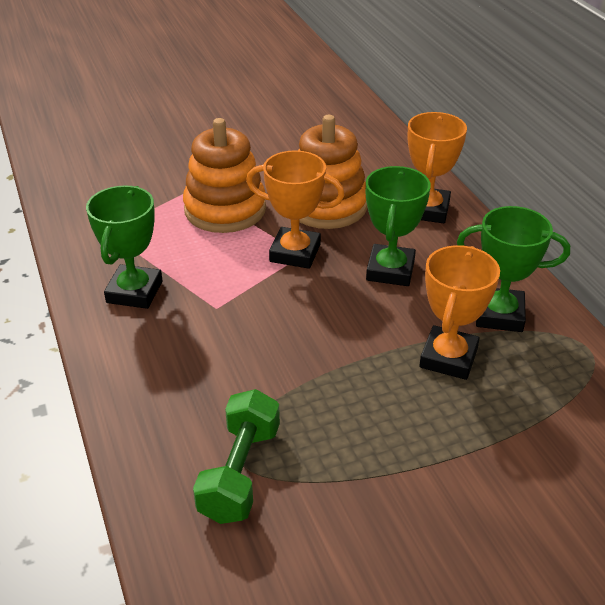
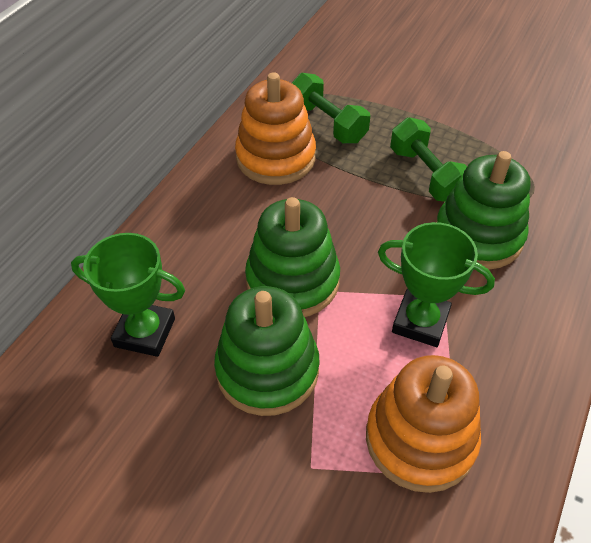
green dumbbell: 1 -> 2
green stacking toy: 0 -> 3
green trophy: 3 -> 2
orange trophy: 3 -> 0

